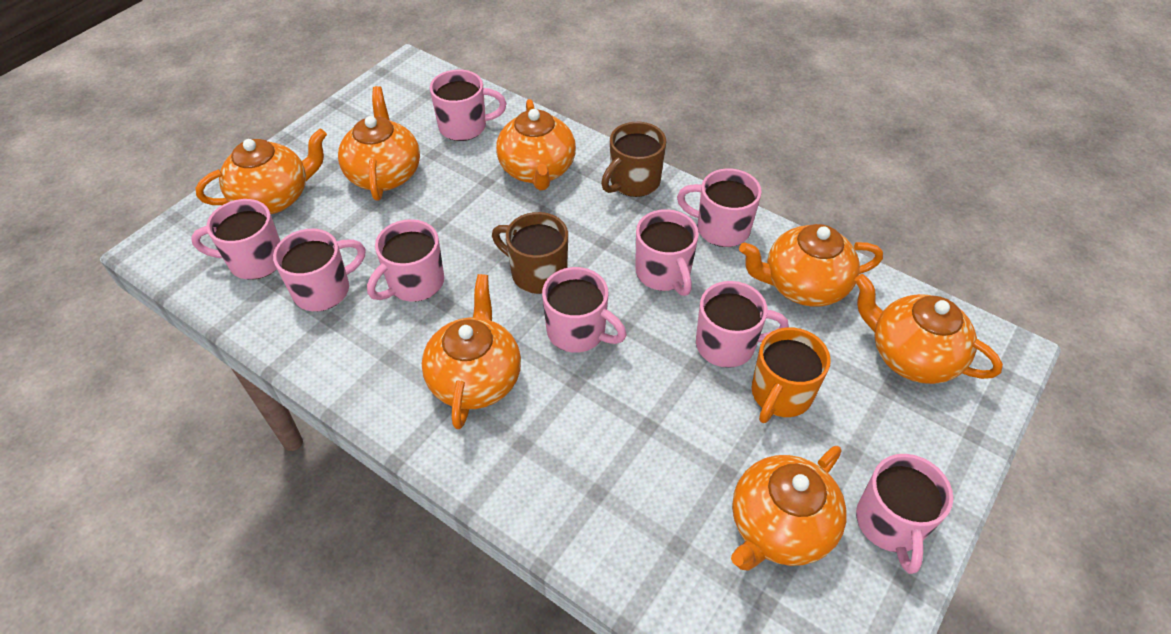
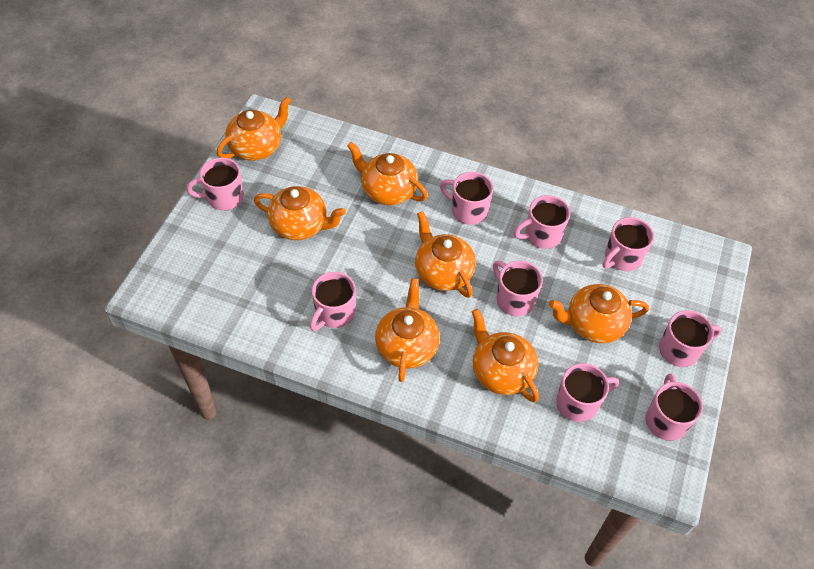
brown mug: 2 -> 0
orange mug: 1 -> 0

